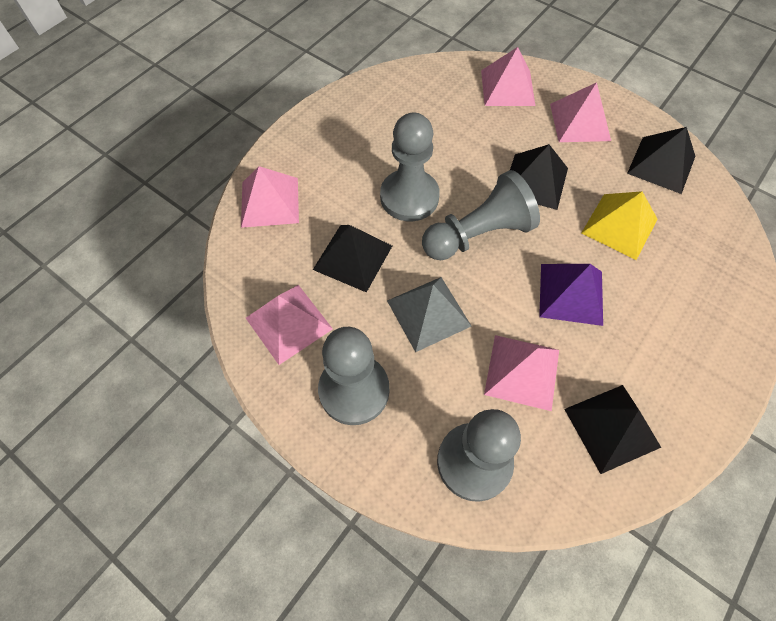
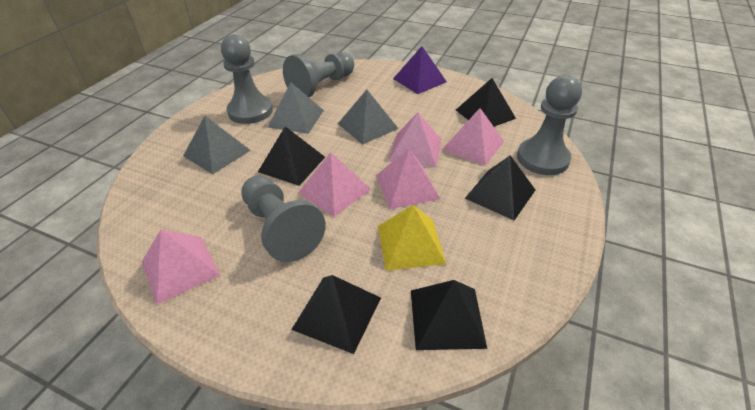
black pyramid: 4 -> 5
grey pyramid: 1 -> 3

